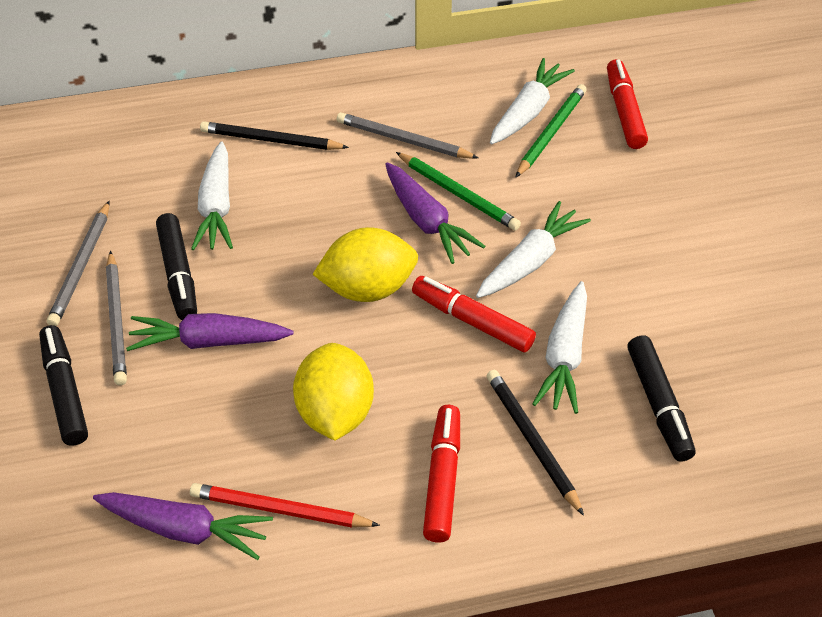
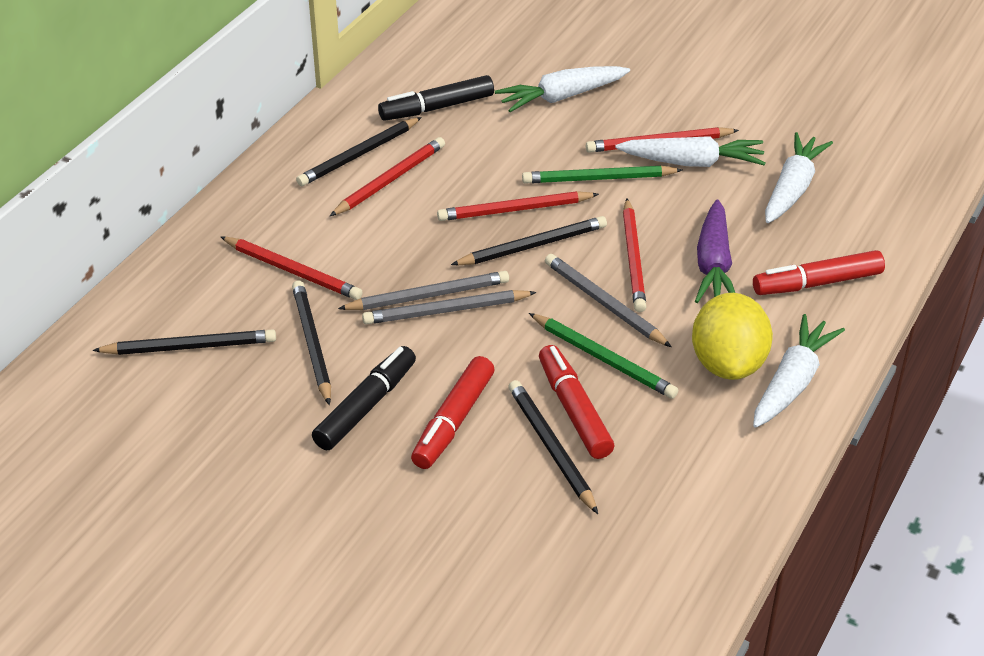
black marker: 3 -> 2
black pencil: 2 -> 5
purple carrot: 3 -> 1
red pencil: 1 -> 5
yellow lemon: 2 -> 1

